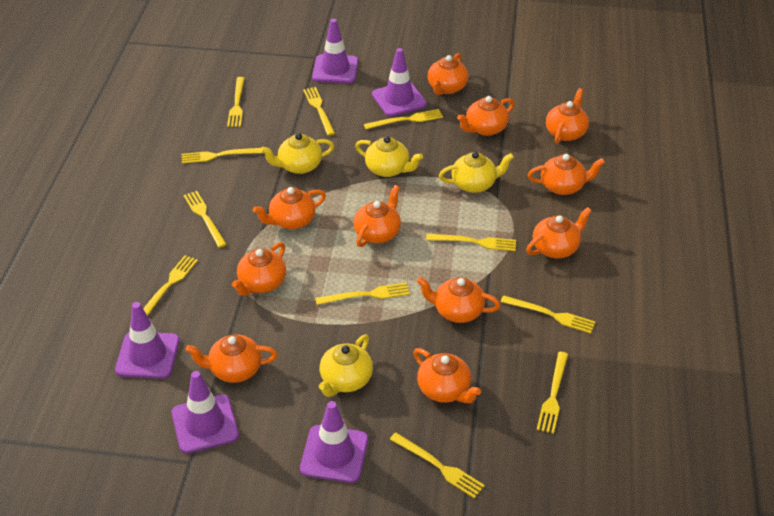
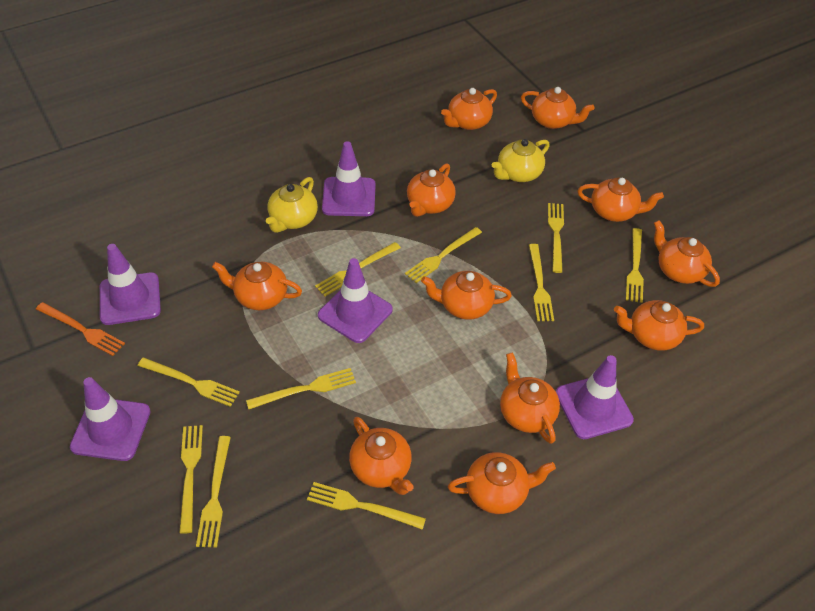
orange fork: 0 -> 1
yellow fork: 11 -> 10
yellow teapot: 4 -> 2

